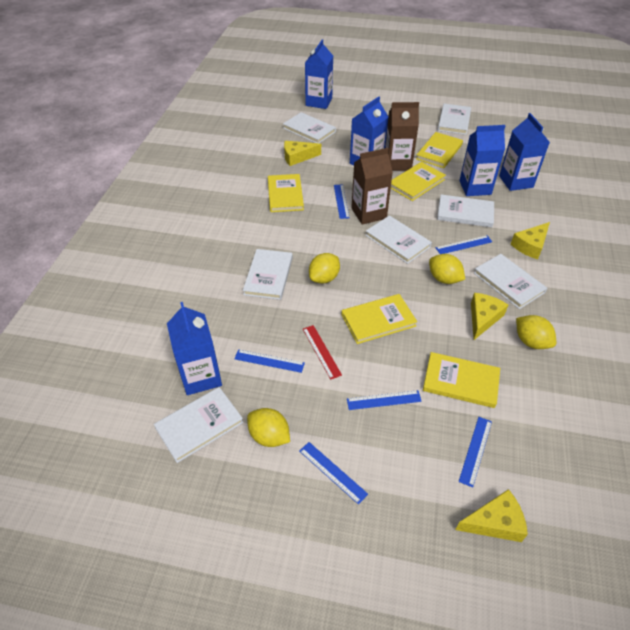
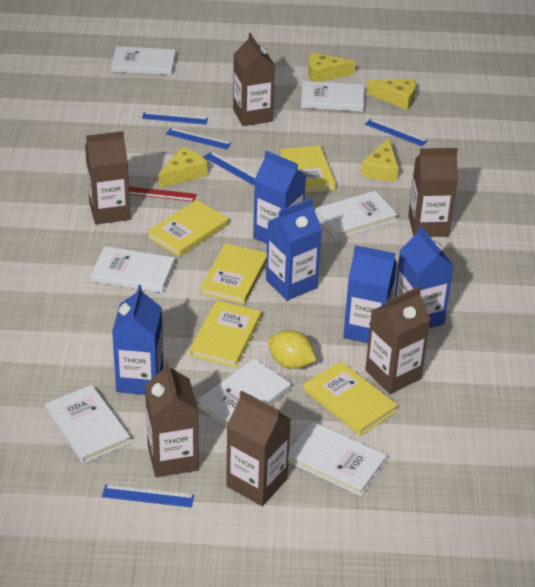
blue ruler: 6 -> 5
brown carton: 2 -> 6
yellow lemon: 4 -> 1

